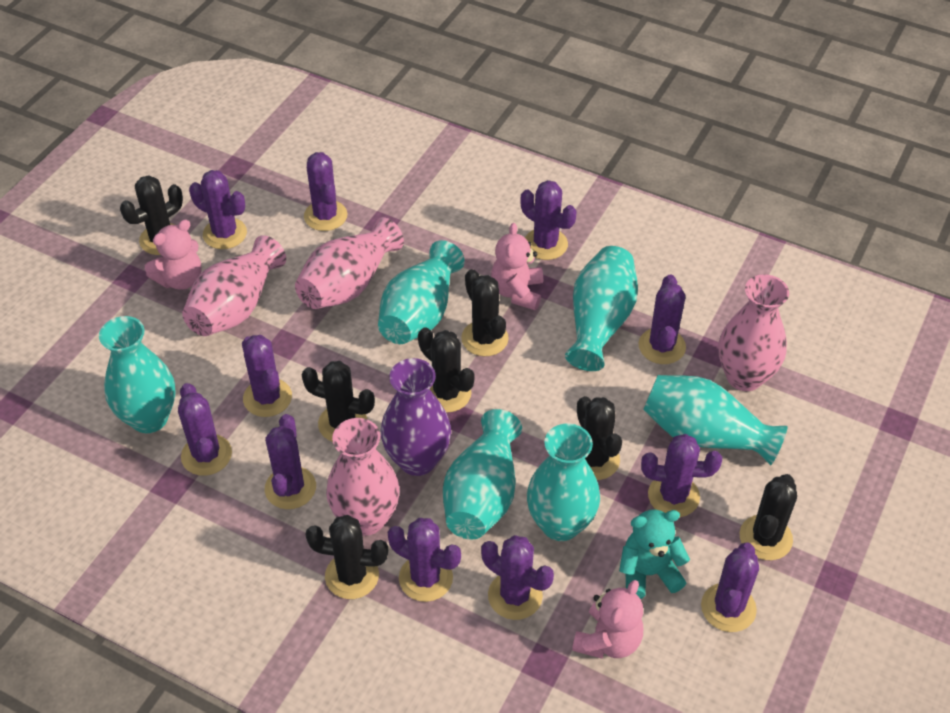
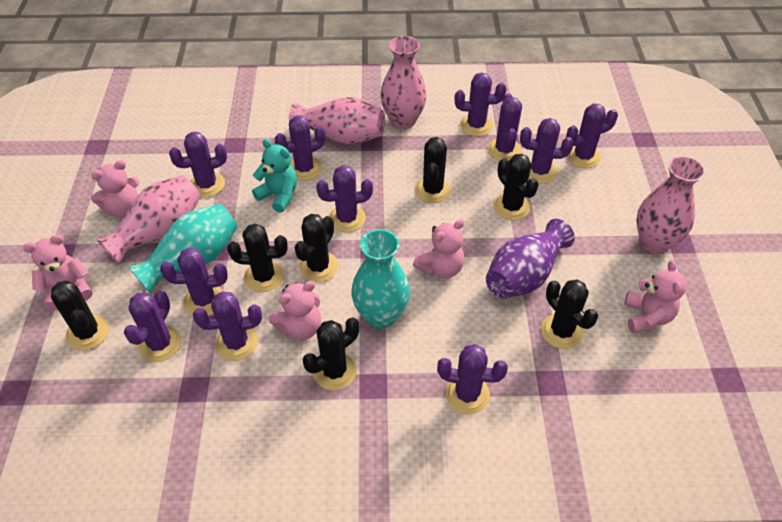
pink teddy bear: 3 -> 5
turquoise vase: 6 -> 2

